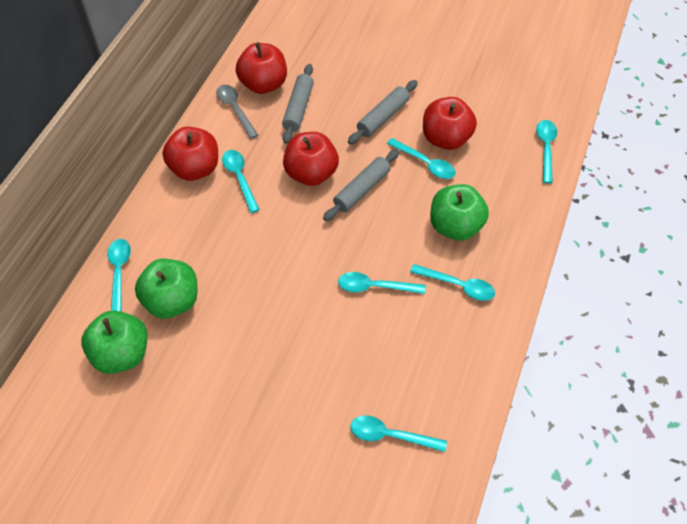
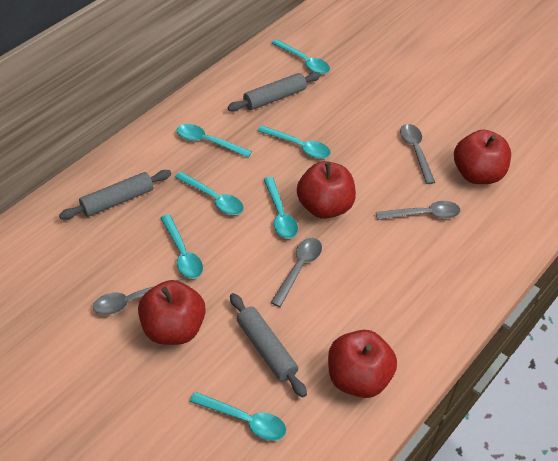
green apple: 3 -> 0
grey spoon: 1 -> 4

